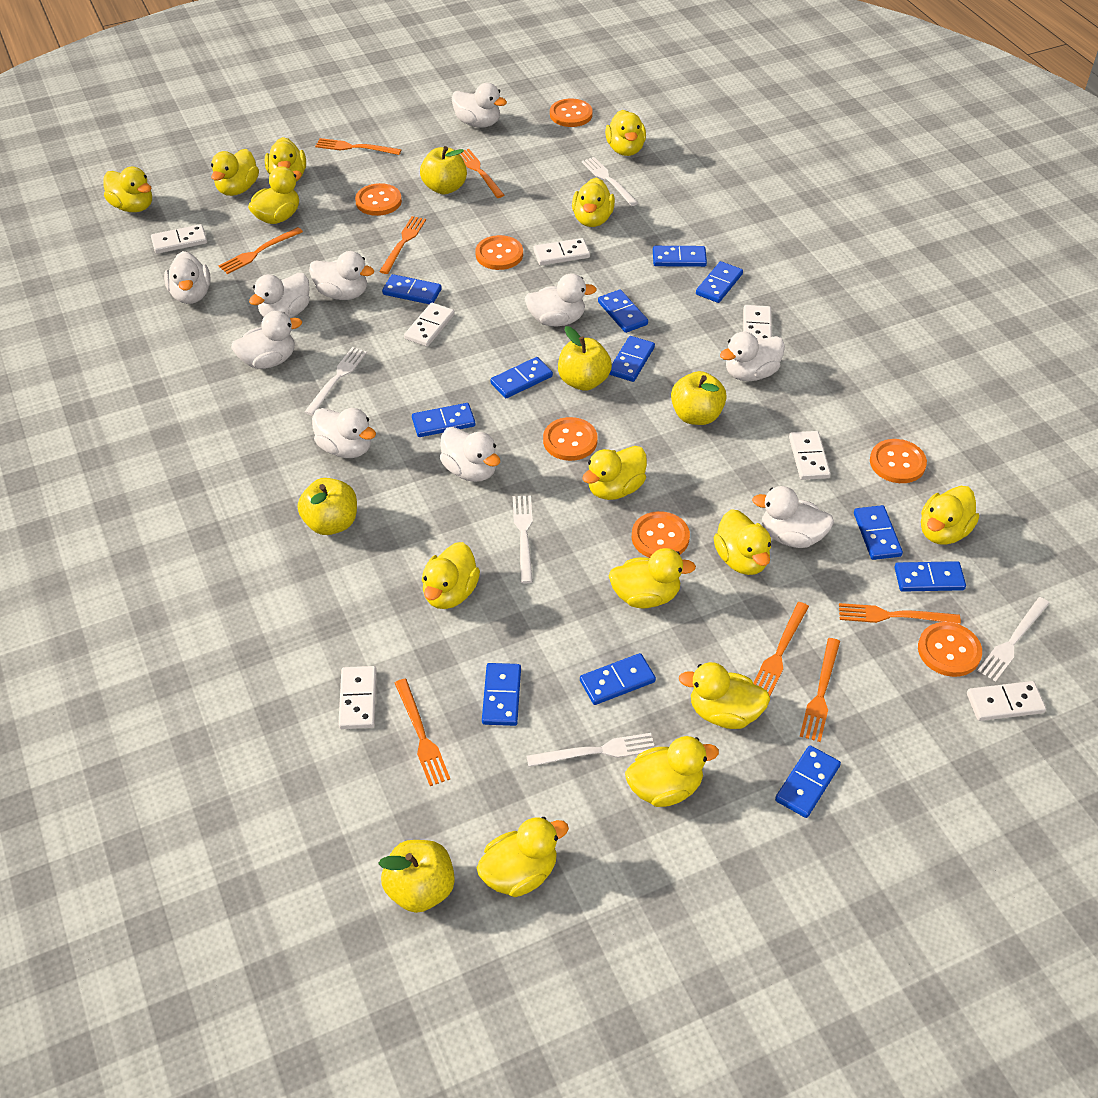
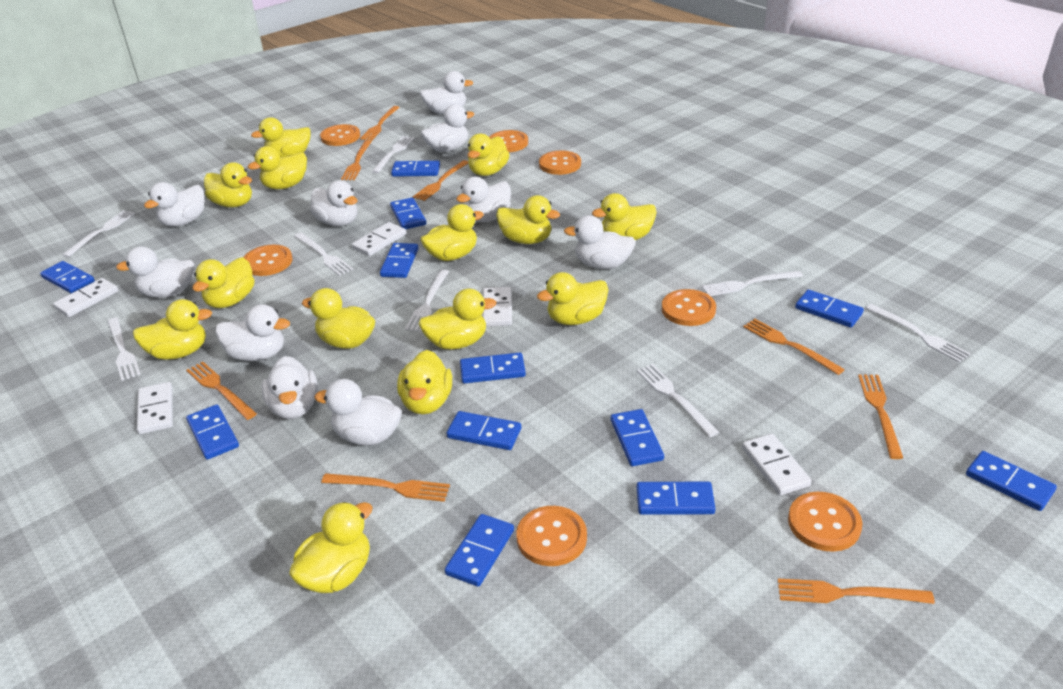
white domino: 7 -> 5
white fork: 5 -> 8
yellow apple: 5 -> 0

